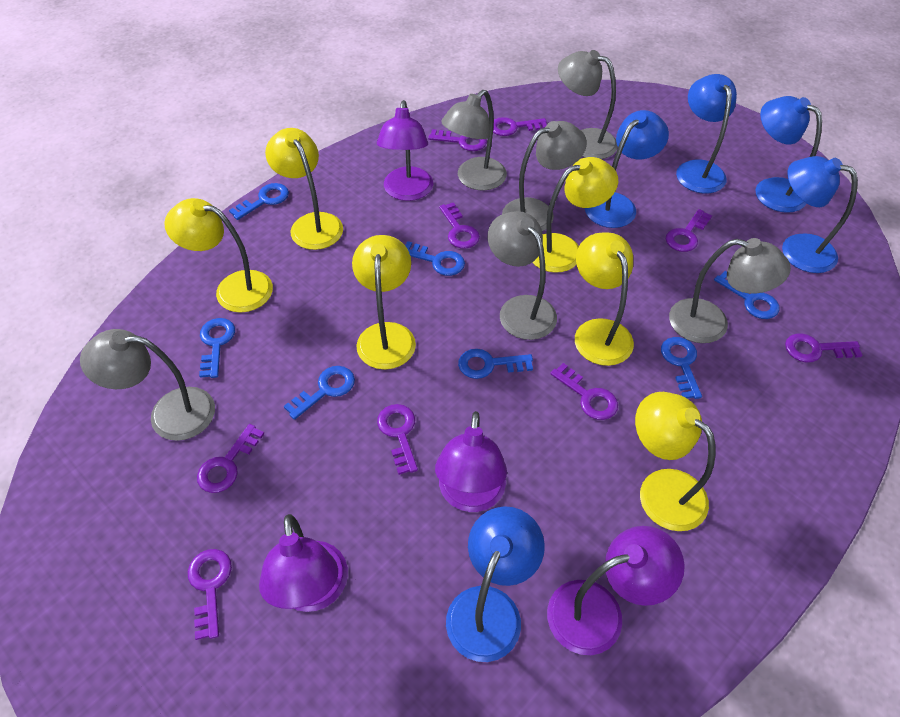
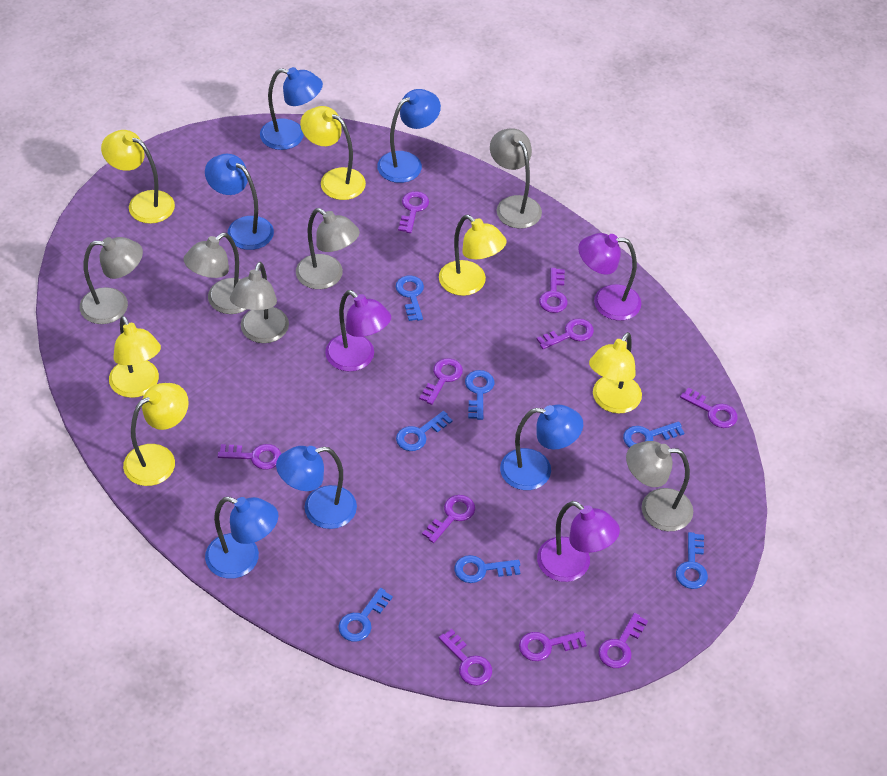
blue lamp: 5 -> 6
purple key: 9 -> 10
purple lamp: 4 -> 3

